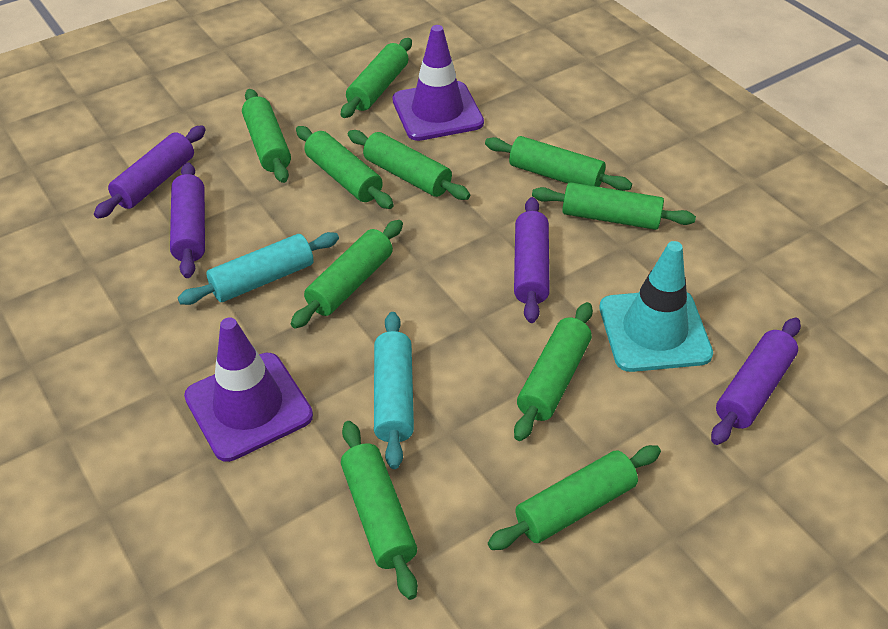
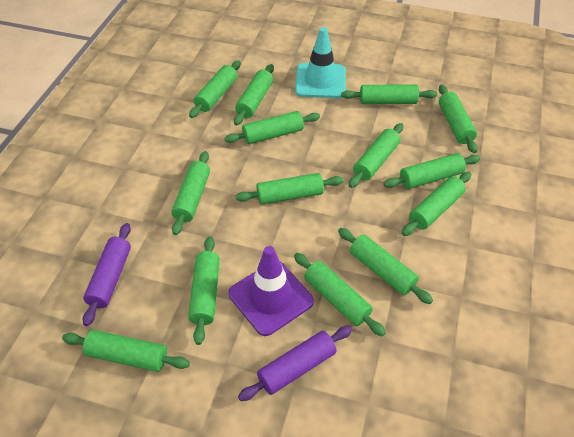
green rolling pin: 10 -> 14
purple rolling pin: 4 -> 2
purple traffic cone: 2 -> 1
turquoise rolling pin: 2 -> 0

